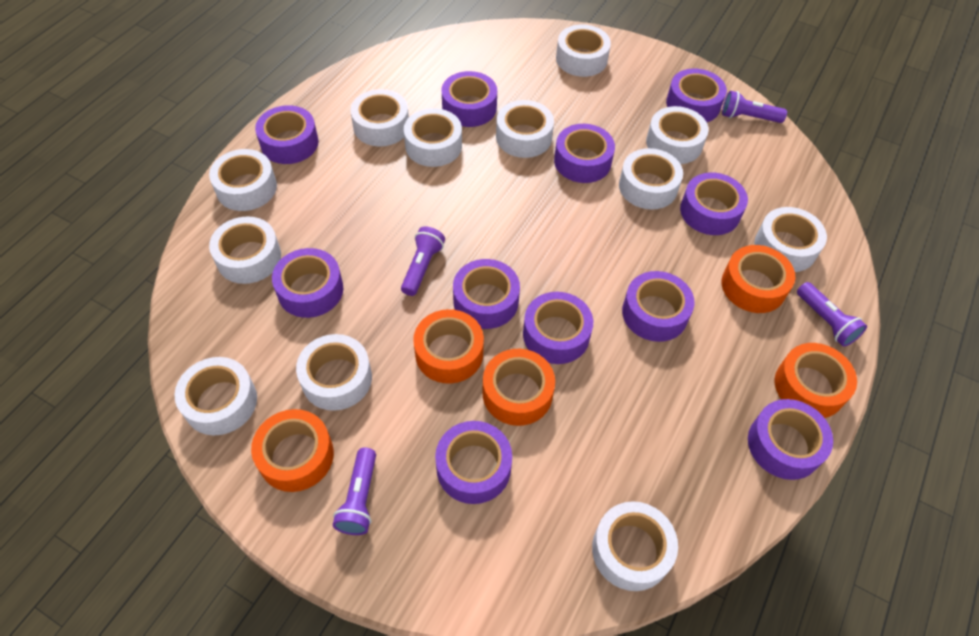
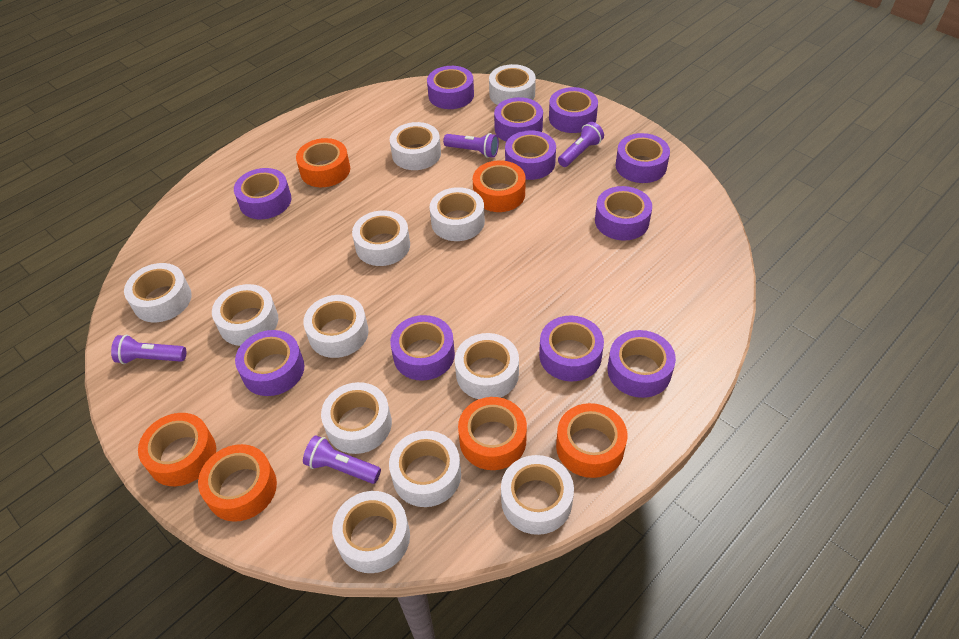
orange tape: 5 -> 6

